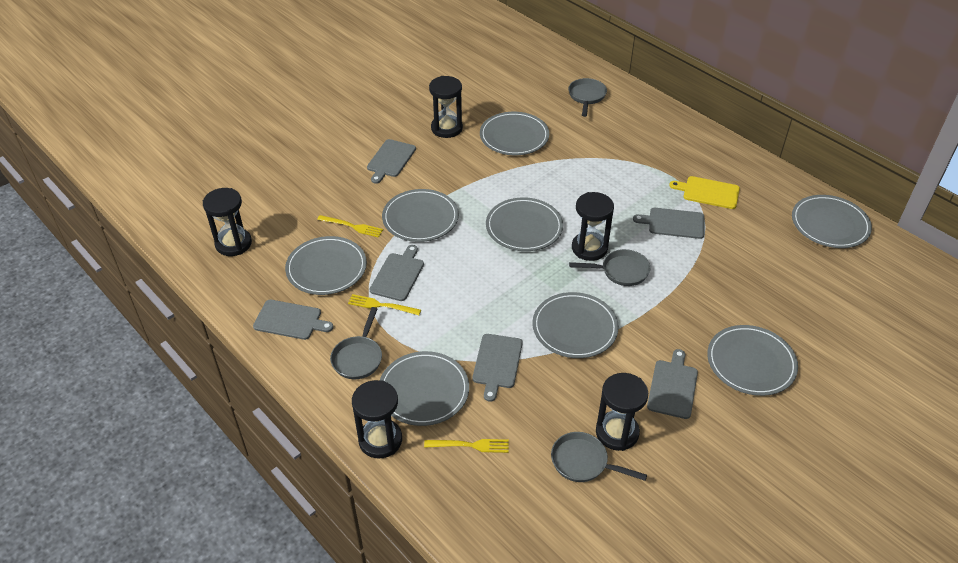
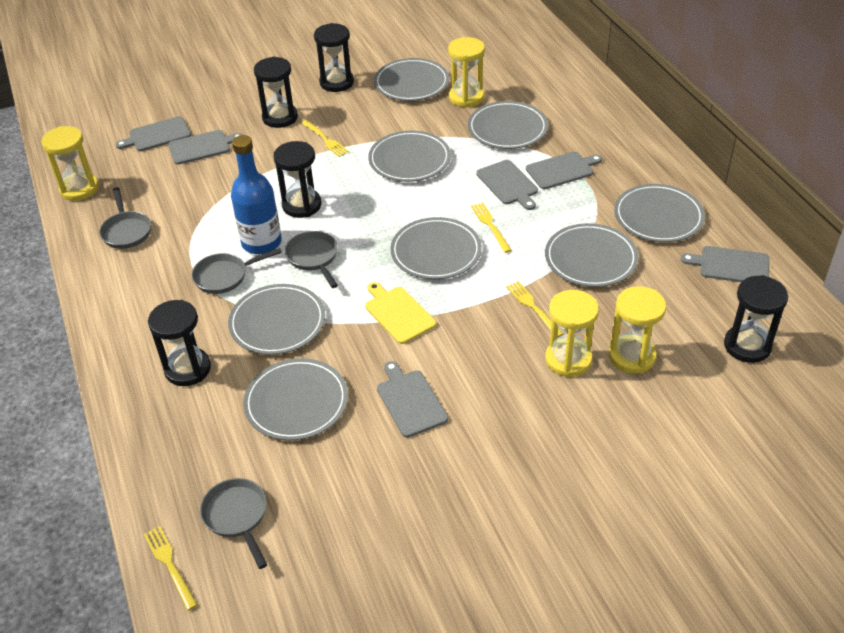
blue bottle: 0 -> 1
yellow fork: 3 -> 4
yellow hourglass: 0 -> 4

